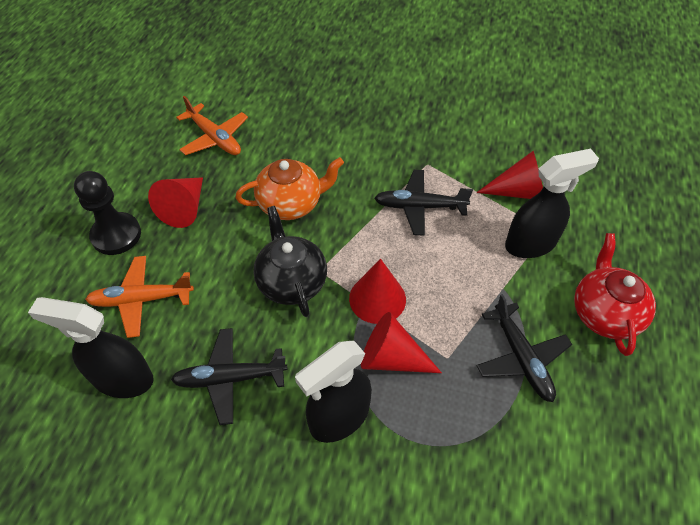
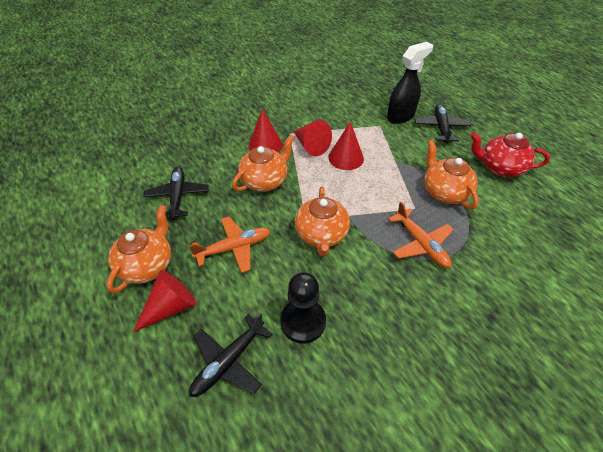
black spray bottle: 3 -> 1
black teapot: 1 -> 0
orange teapot: 1 -> 4

